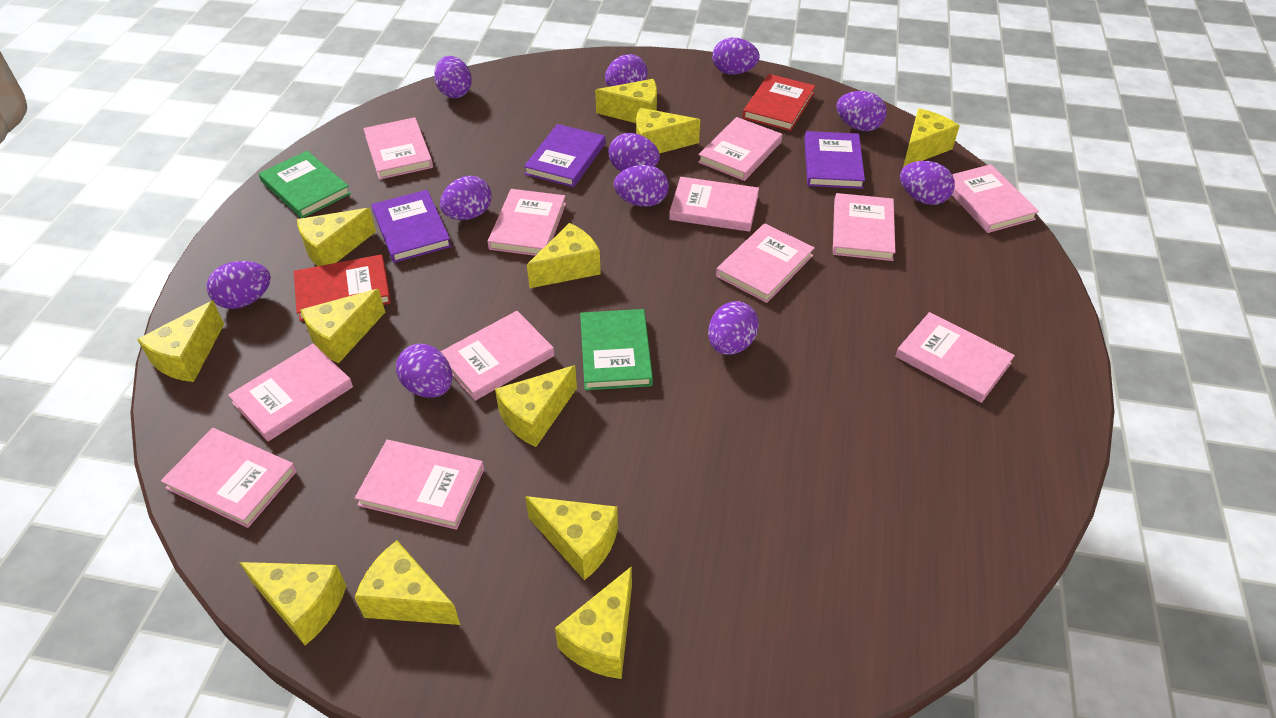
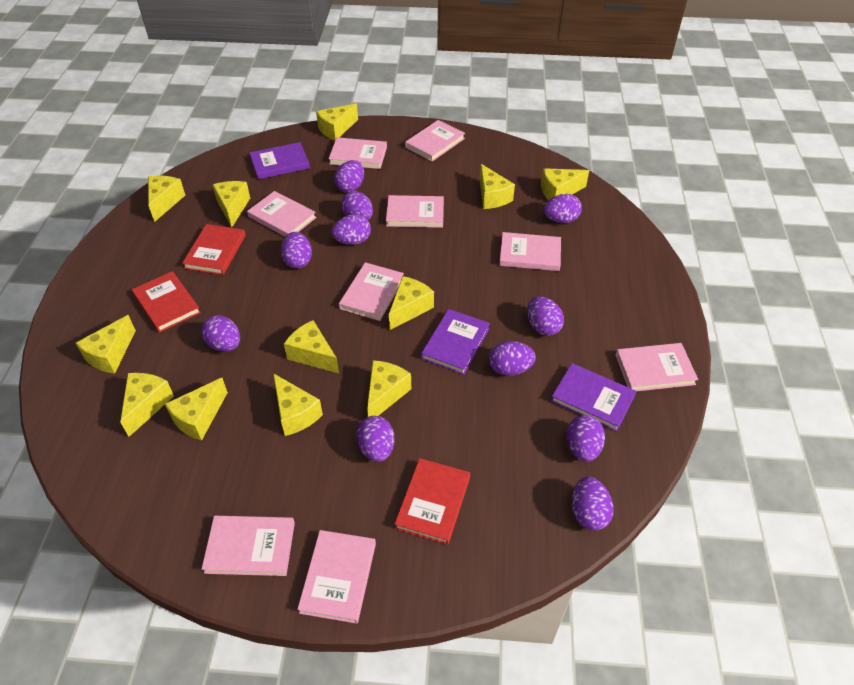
green book: 2 -> 0
pink book: 12 -> 9
red book: 2 -> 3

